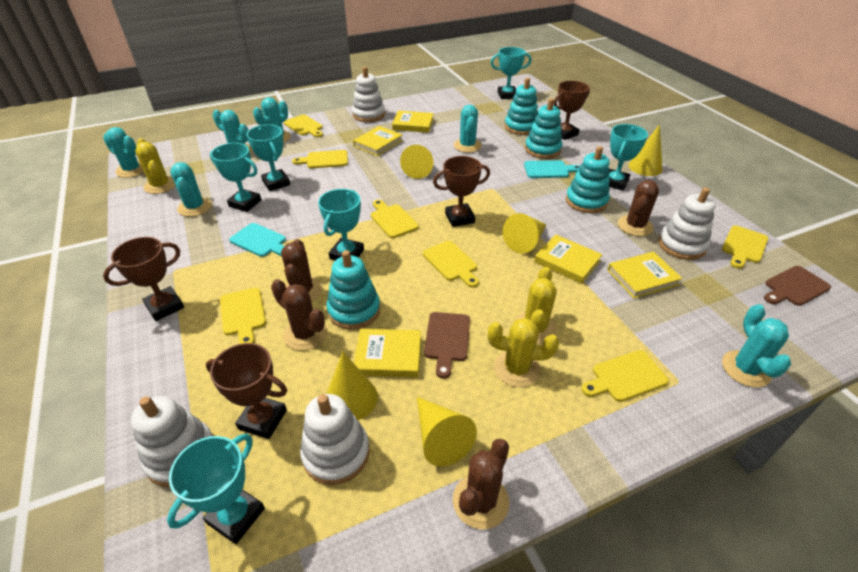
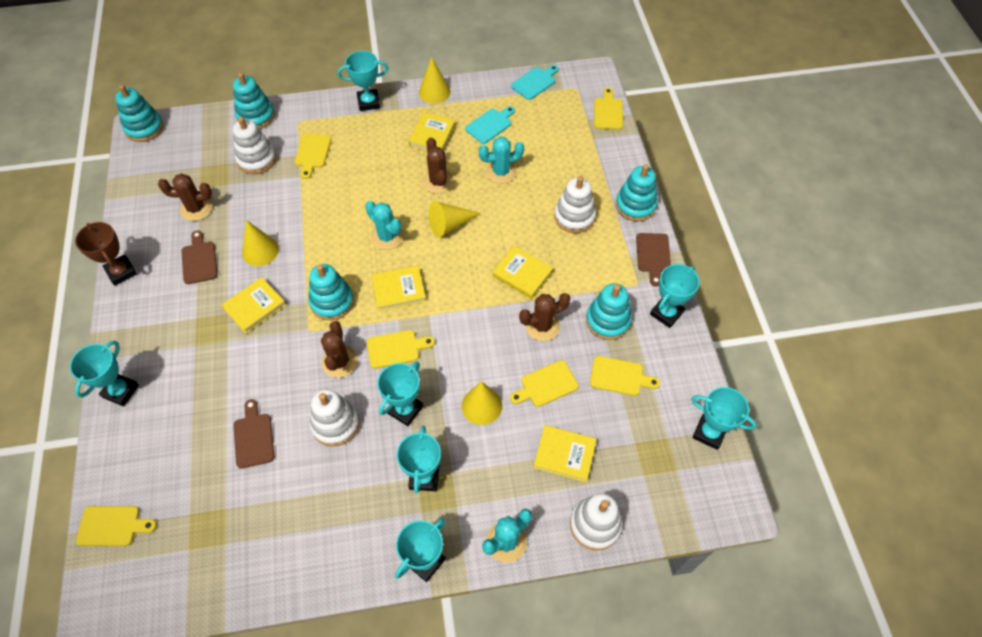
brown cutting board: 2 -> 3
brown trophy: 4 -> 1
turquoise cactus: 6 -> 3
turquoise stacking toy: 4 -> 5
turquoise trophy: 6 -> 7
yellow cactus: 3 -> 0
yellow cone: 5 -> 4
yellow cutting board: 7 -> 6

